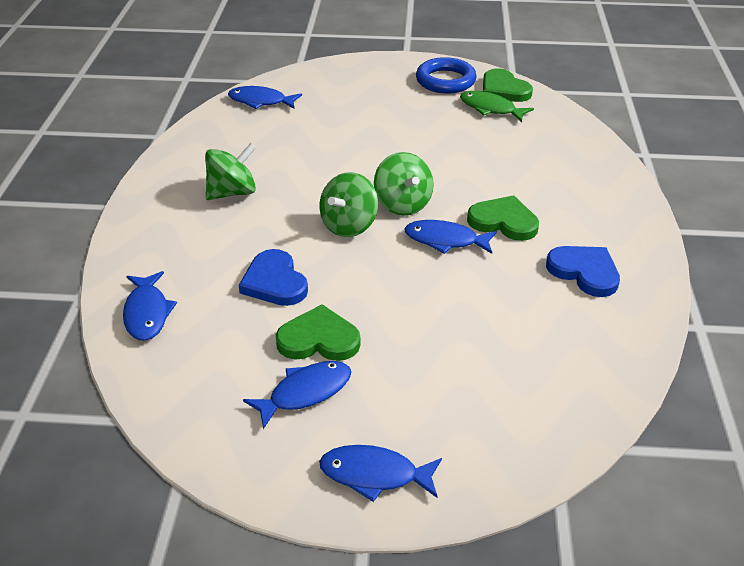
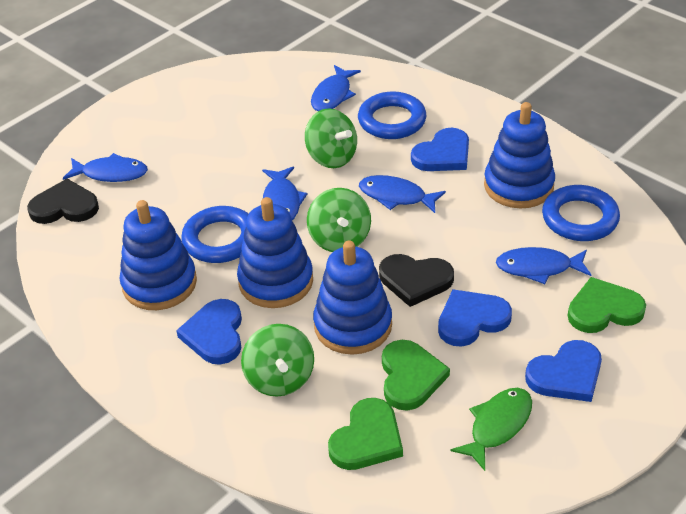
black heart: 0 -> 2
blue heart: 2 -> 4
blue ring: 1 -> 3
blue stacking toy: 0 -> 4

